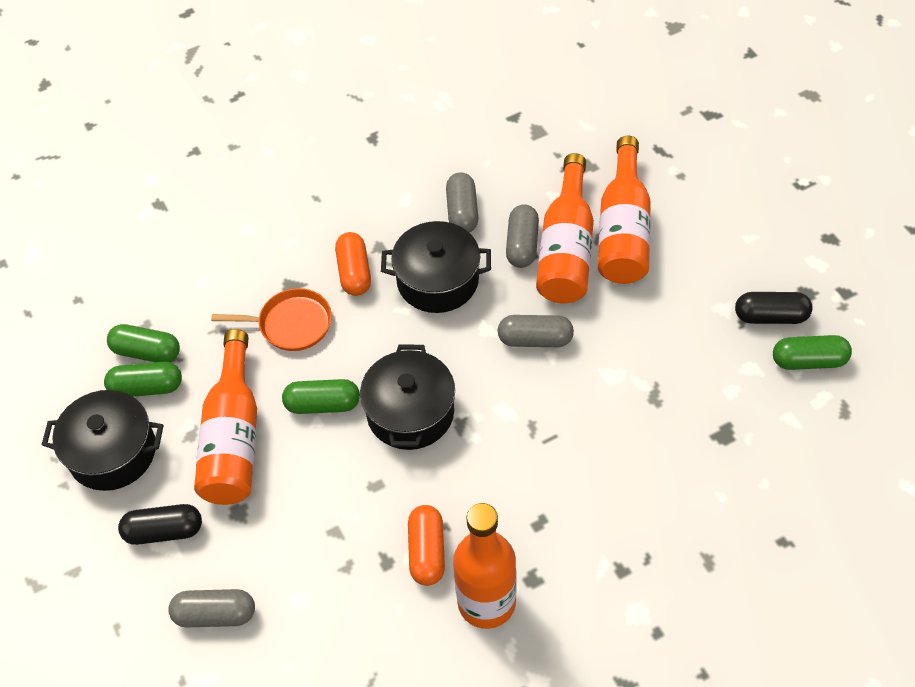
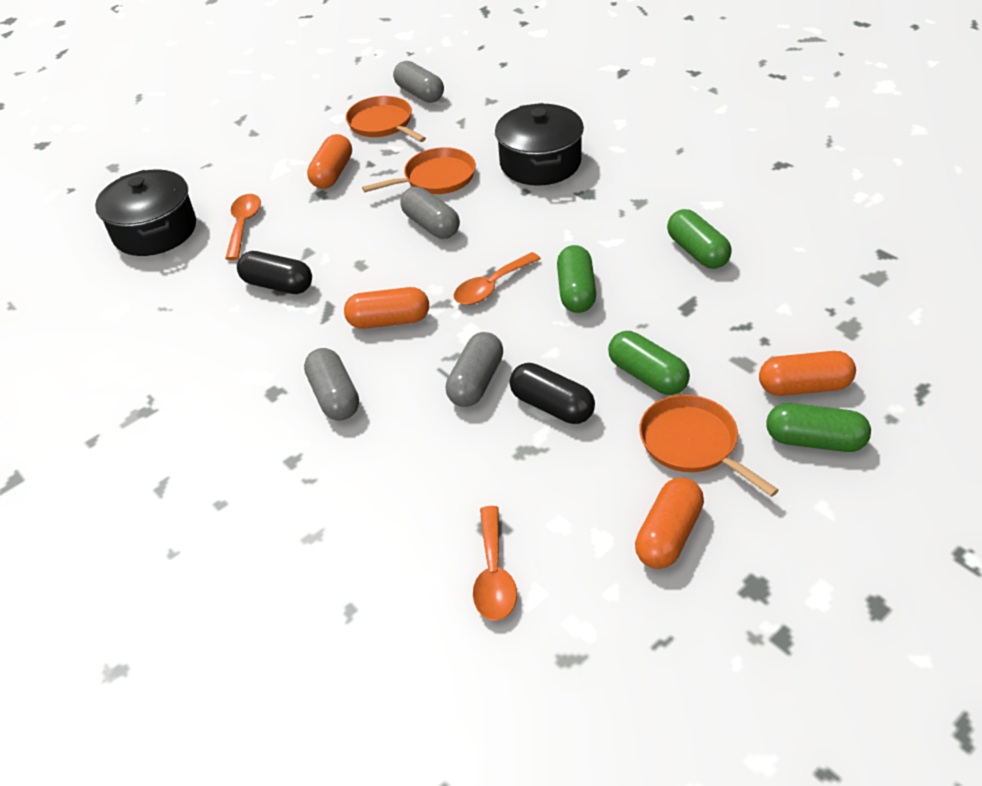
black pot: 3 -> 2
orange bottle: 4 -> 0
orange capsule: 2 -> 4
orange pan: 1 -> 3
orange spoon: 0 -> 3

